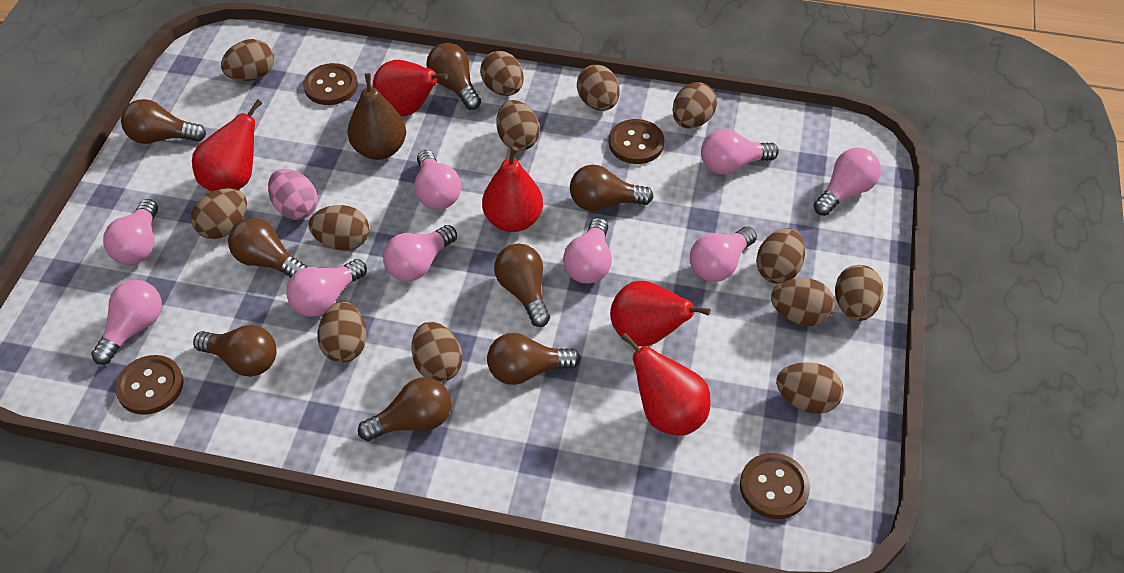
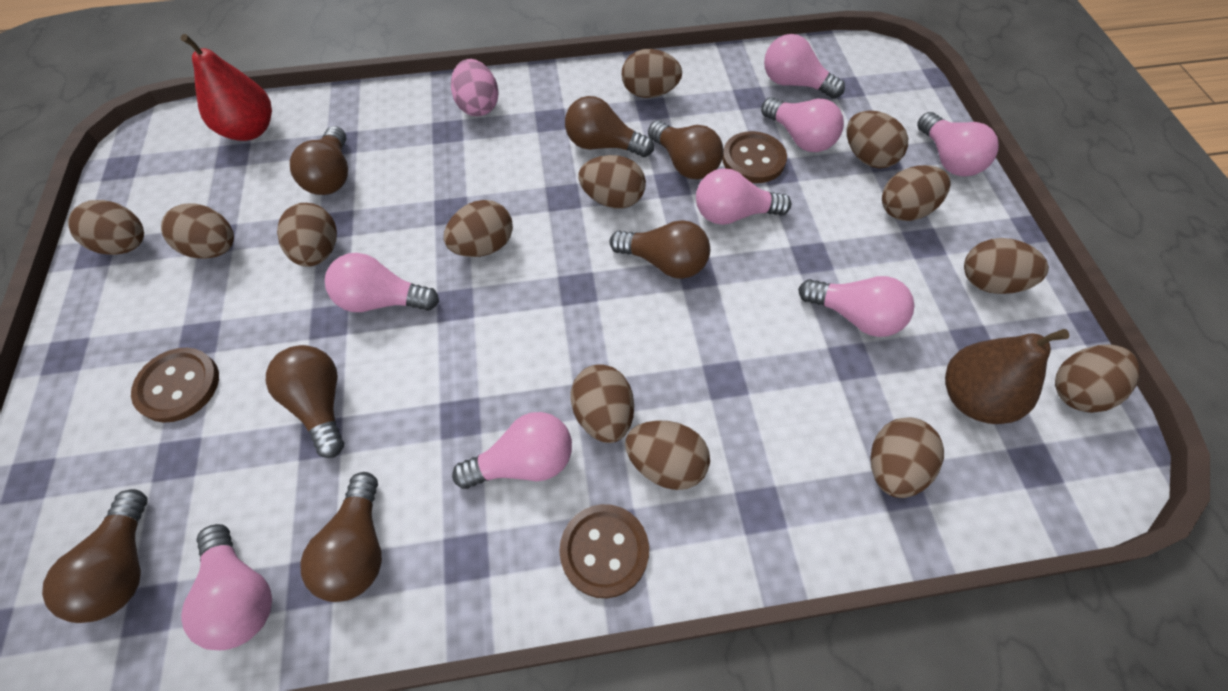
brown button: 4 -> 3
brown light bulb: 8 -> 7
pink light bulb: 9 -> 8
red pear: 5 -> 1

